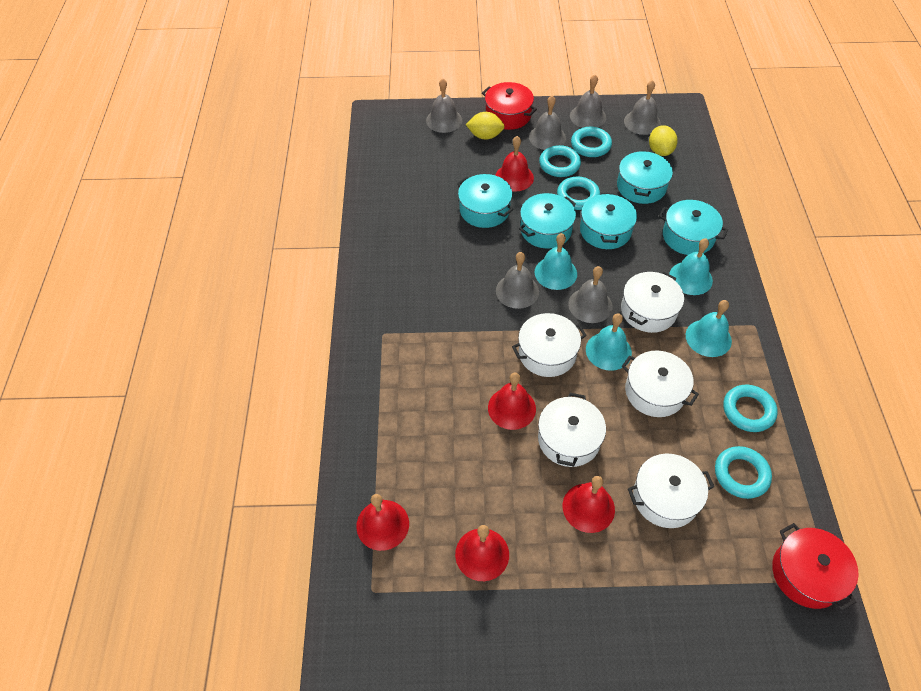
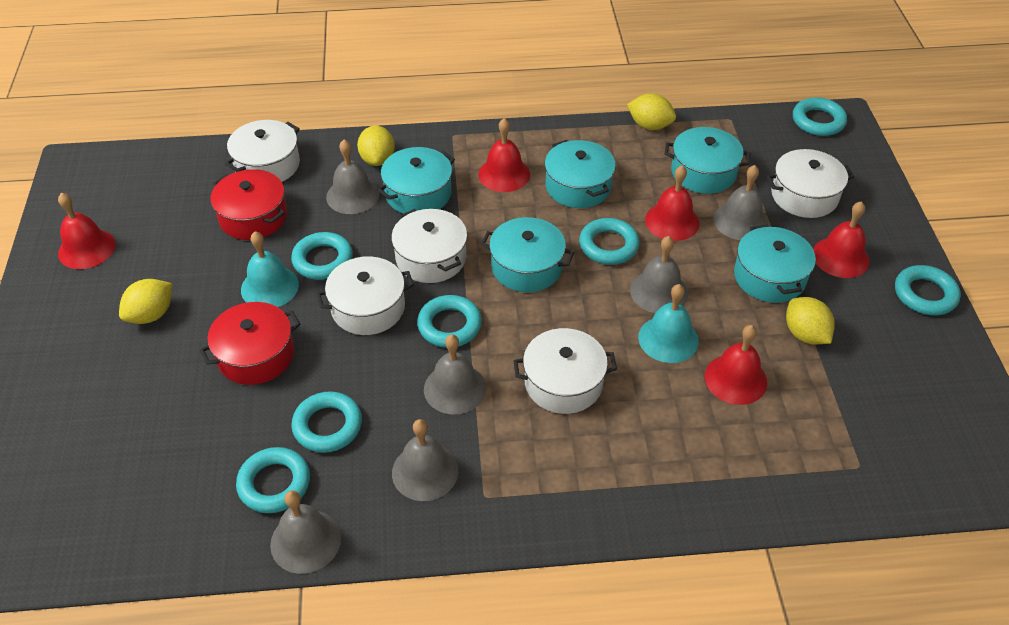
turquoise bell: 4 -> 2
turquoise ring: 5 -> 7
yellow lemon: 2 -> 4

